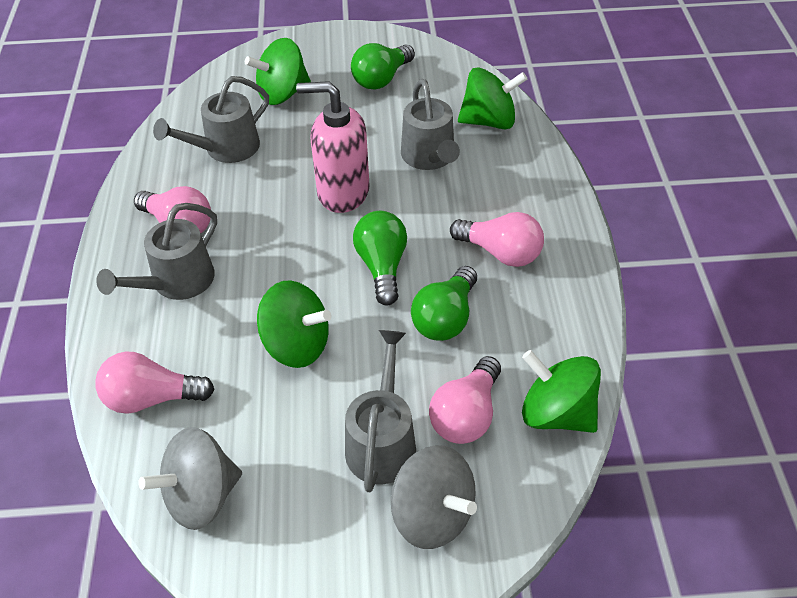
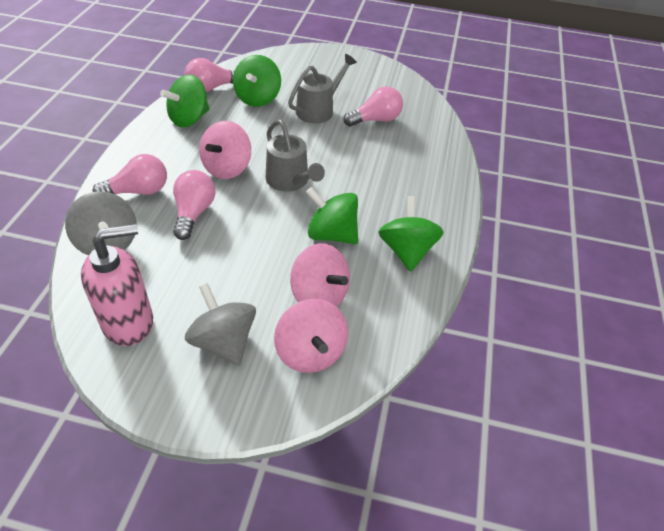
green light bulb: 3 -> 0
grey watering can: 4 -> 2
pink spinning top: 0 -> 3

